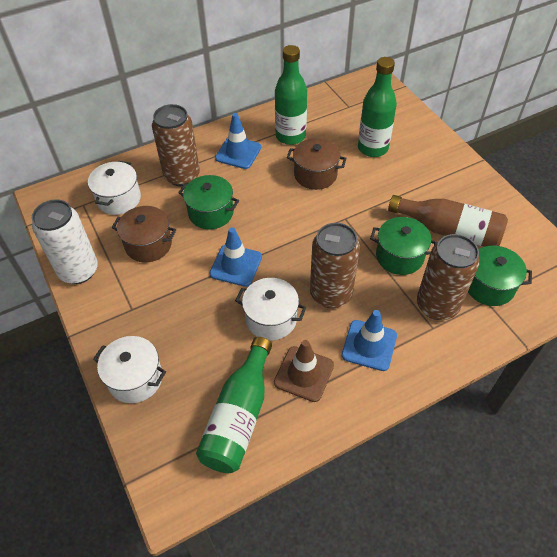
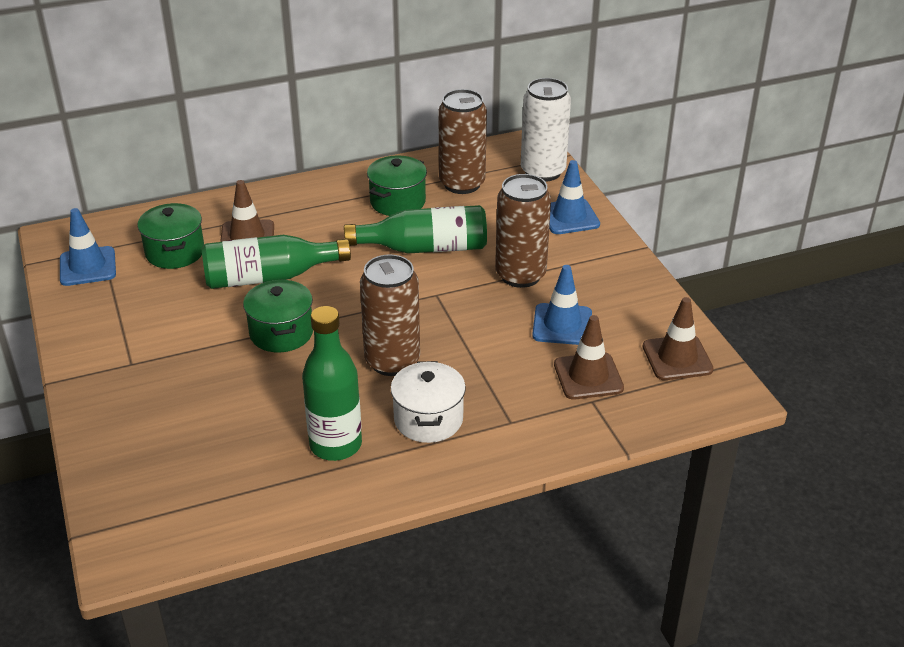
brown bottle: 1 -> 0
brown pot: 2 -> 0
brown traffic cone: 1 -> 3
white pot: 3 -> 1

